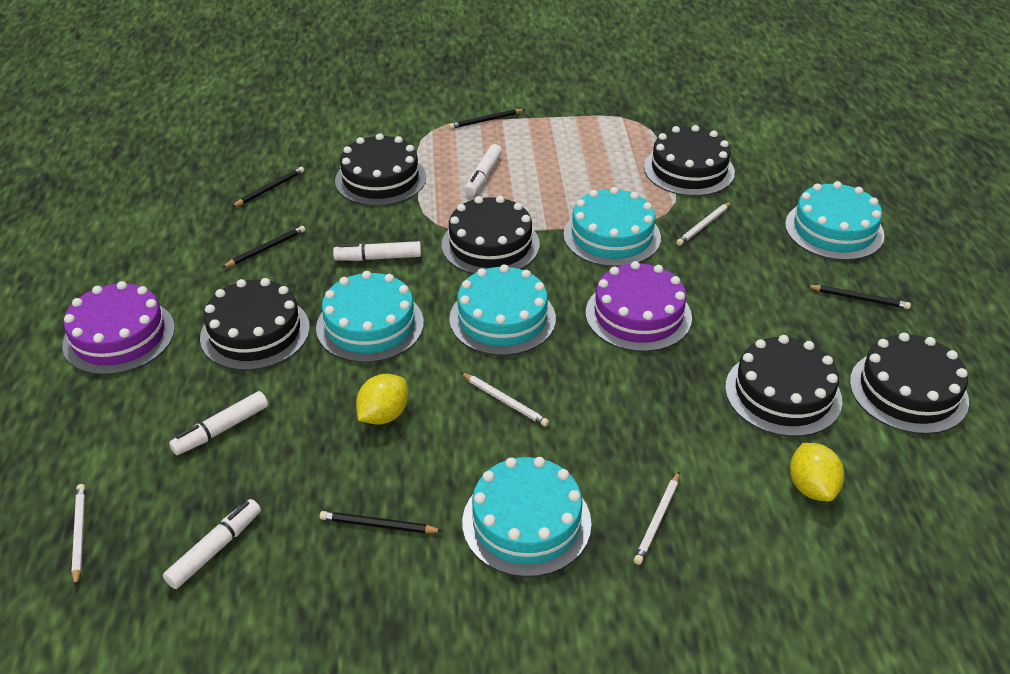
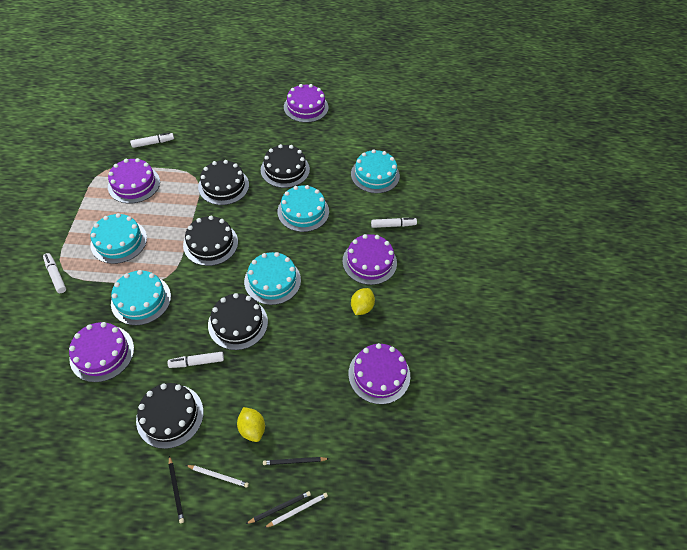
black cake: 6 -> 5
black pencil: 5 -> 3
purple cake: 2 -> 5
white pencil: 4 -> 2

